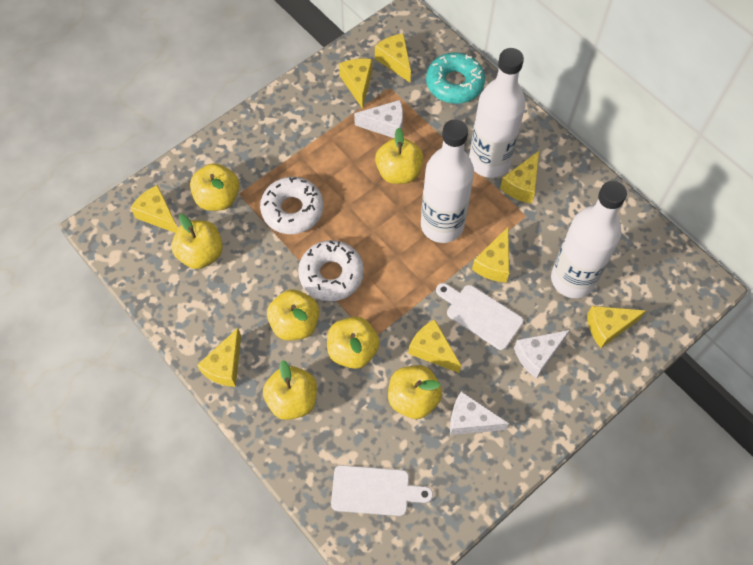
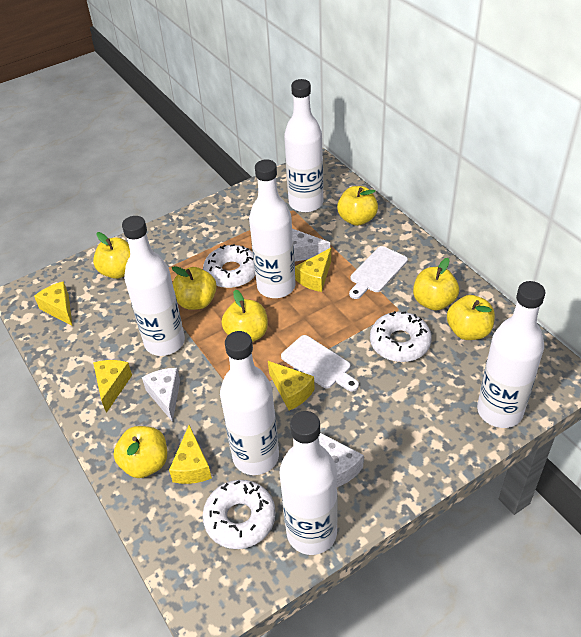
turquoise donut: 1 -> 0
white bottle: 3 -> 6
white donut: 2 -> 3
yellow cheese: 8 -> 5

